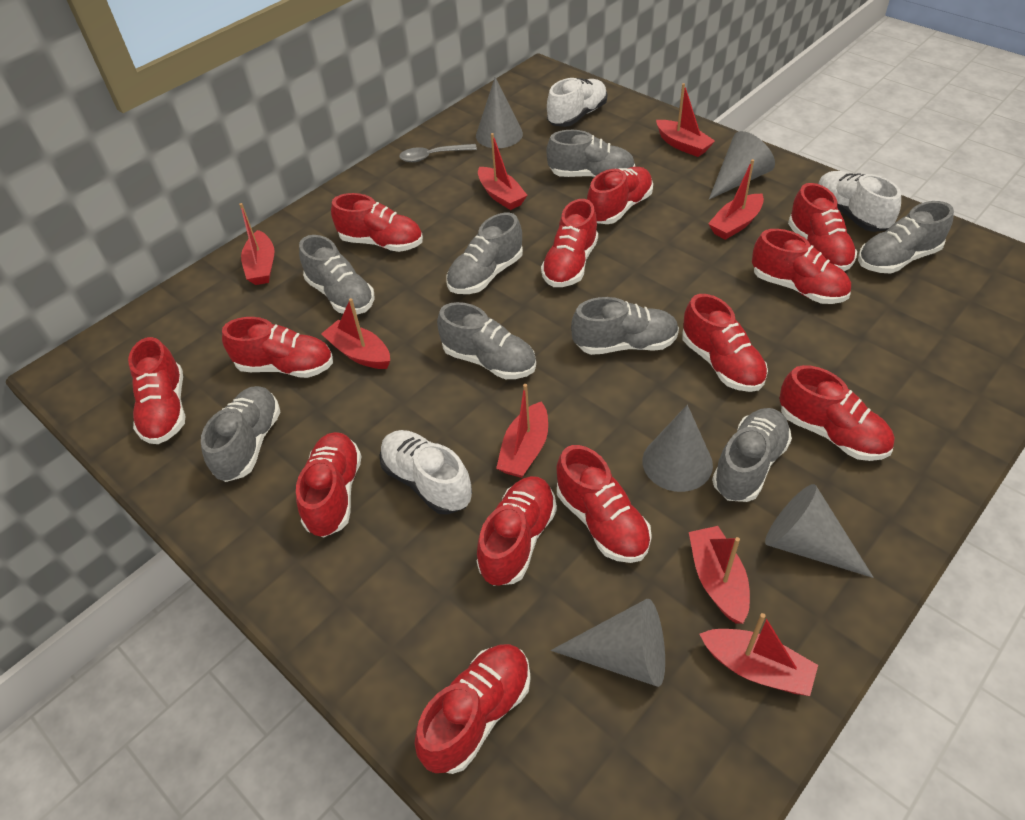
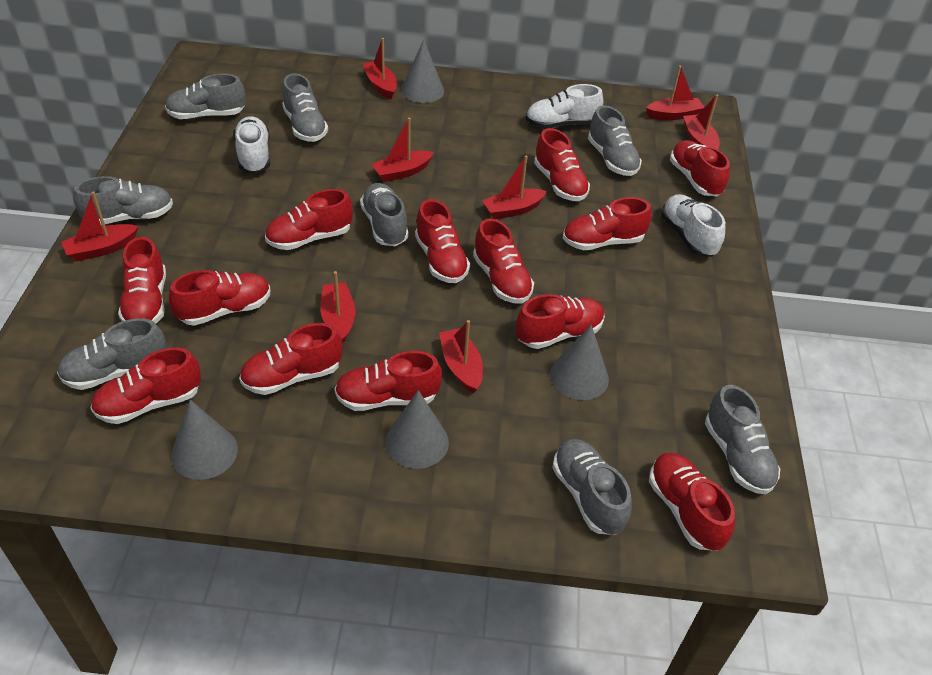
grey cone: 5 -> 4
grey spoon: 1 -> 0

